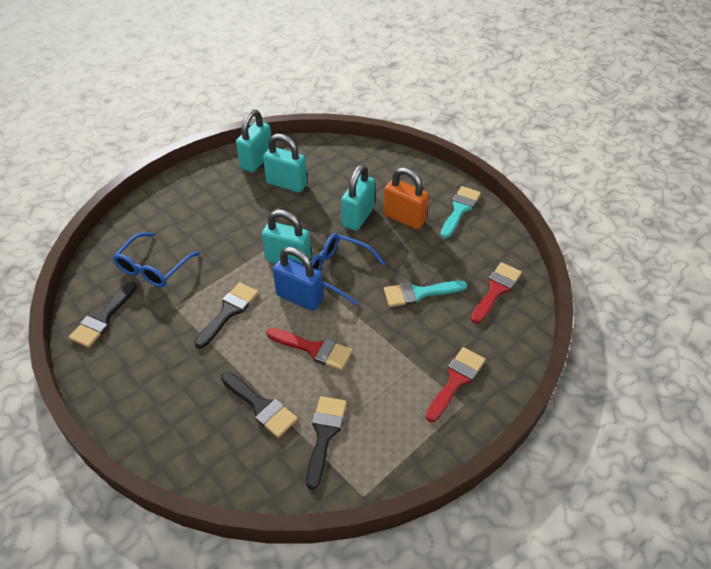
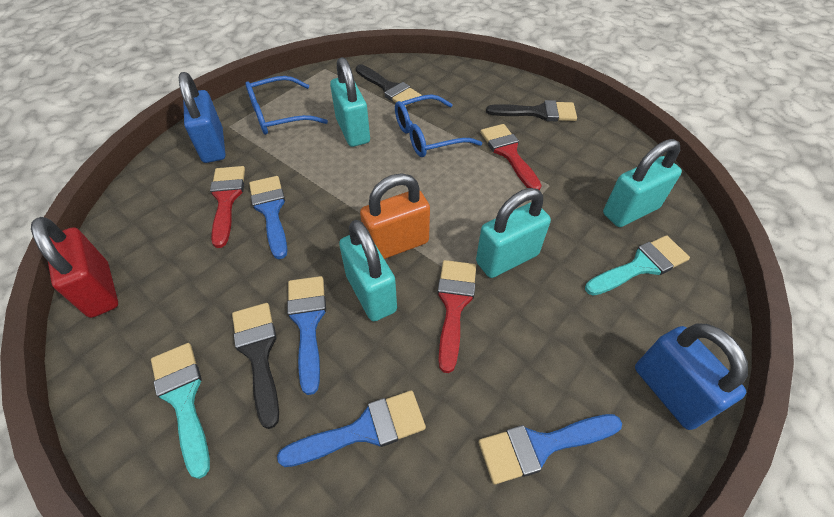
black brush: 4 -> 3
blue brush: 0 -> 4
blue padlock: 1 -> 2
red padlock: 0 -> 1

